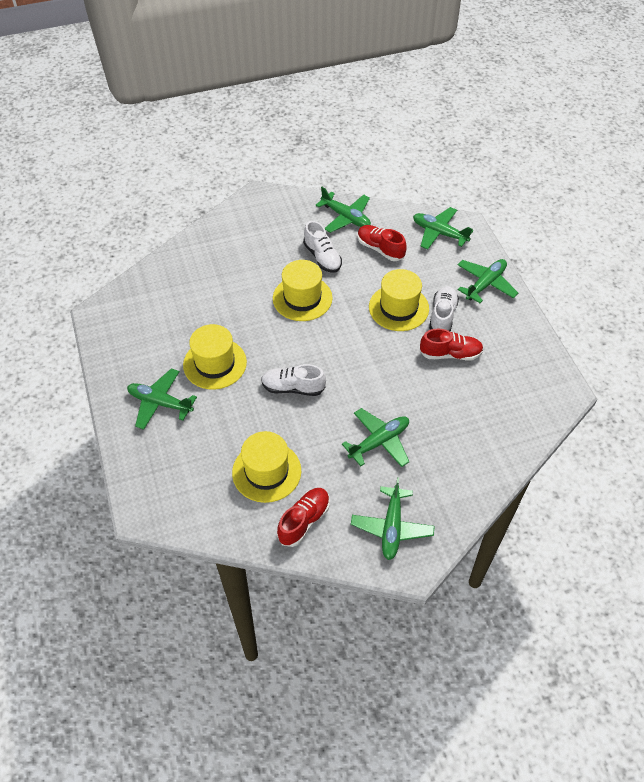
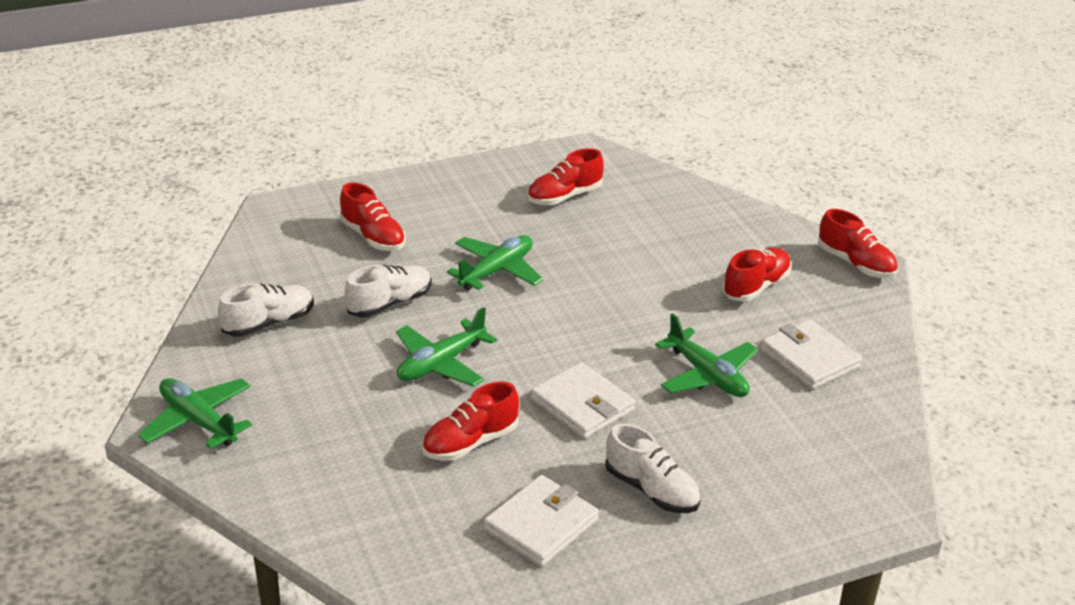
green plane: 6 -> 4
red shoe: 3 -> 5
white wallet: 0 -> 3
yellow hat: 4 -> 0

